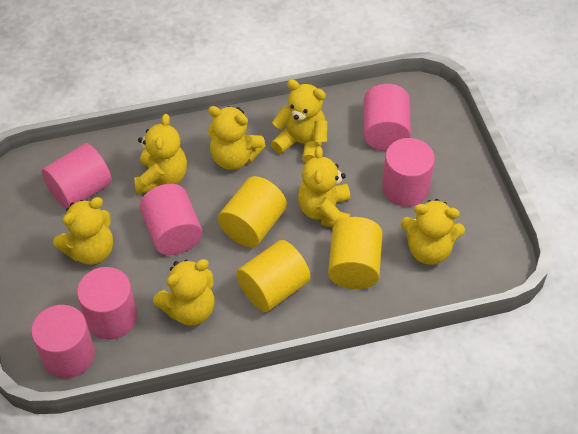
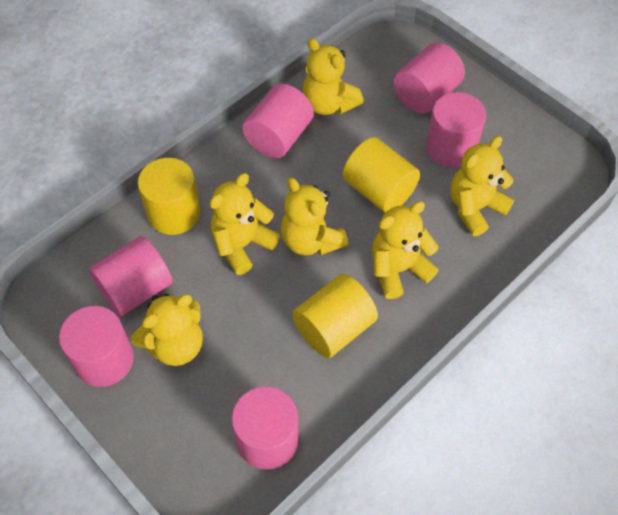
yellow teddy bear: 7 -> 6

